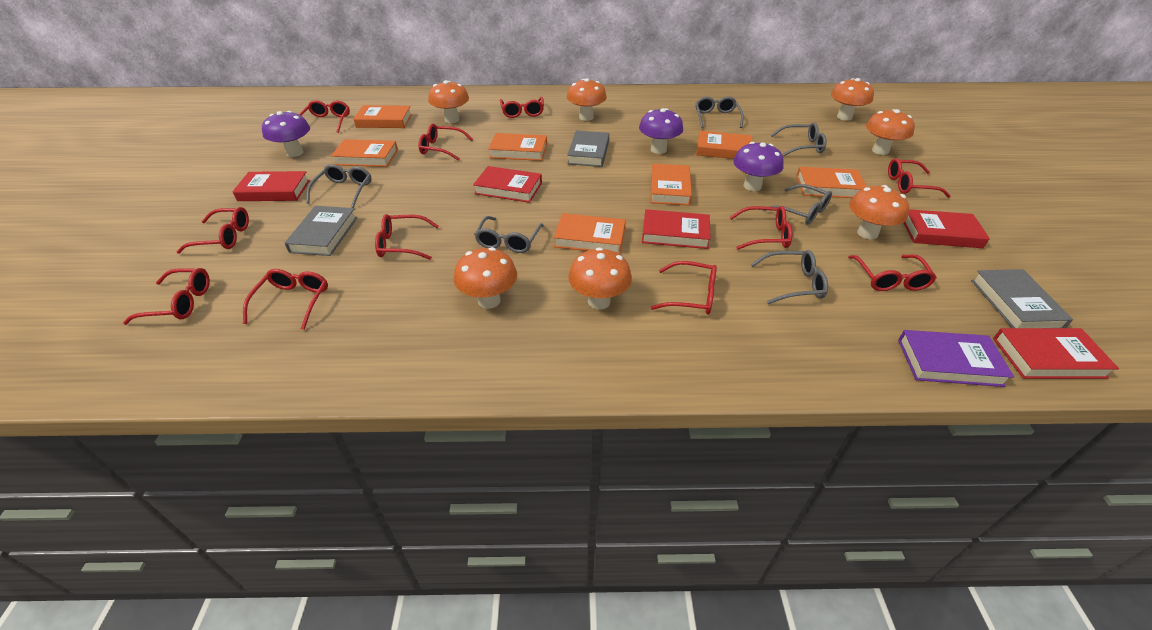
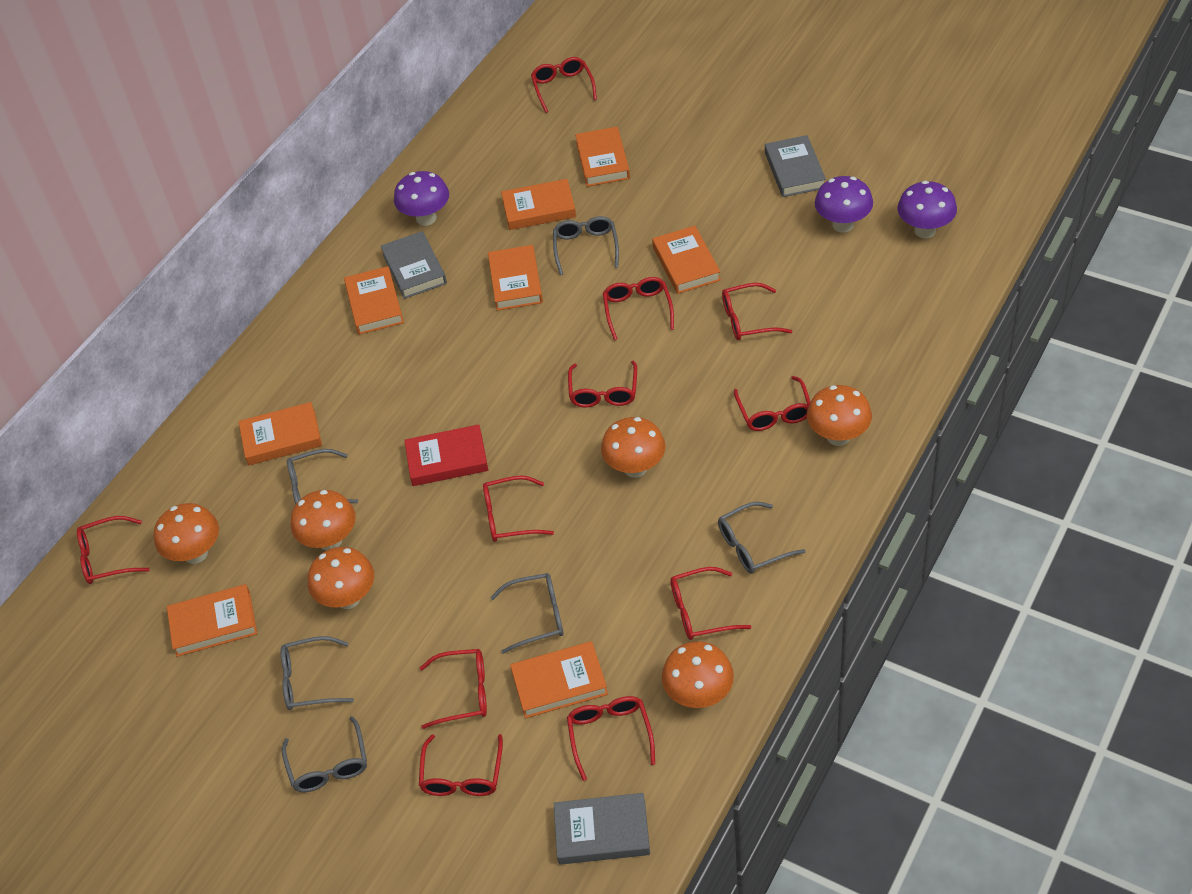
orange book: 7 -> 8
orange mushroom: 7 -> 6
purple book: 1 -> 0
red book: 5 -> 1

